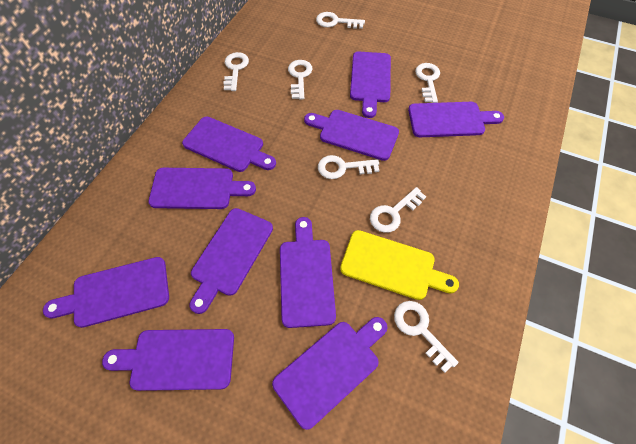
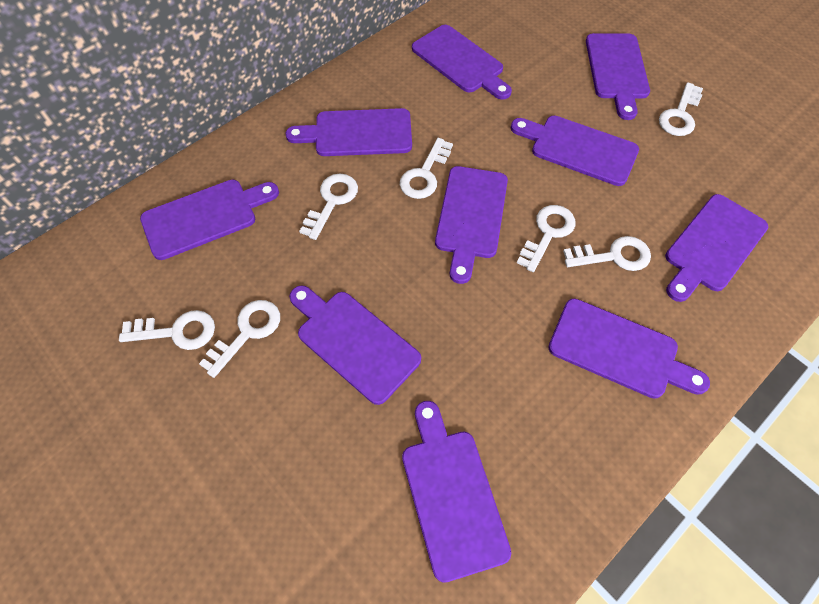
yellow cutting board: 1 -> 0

